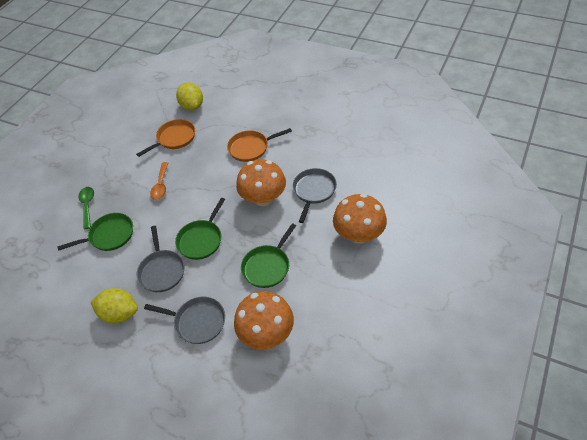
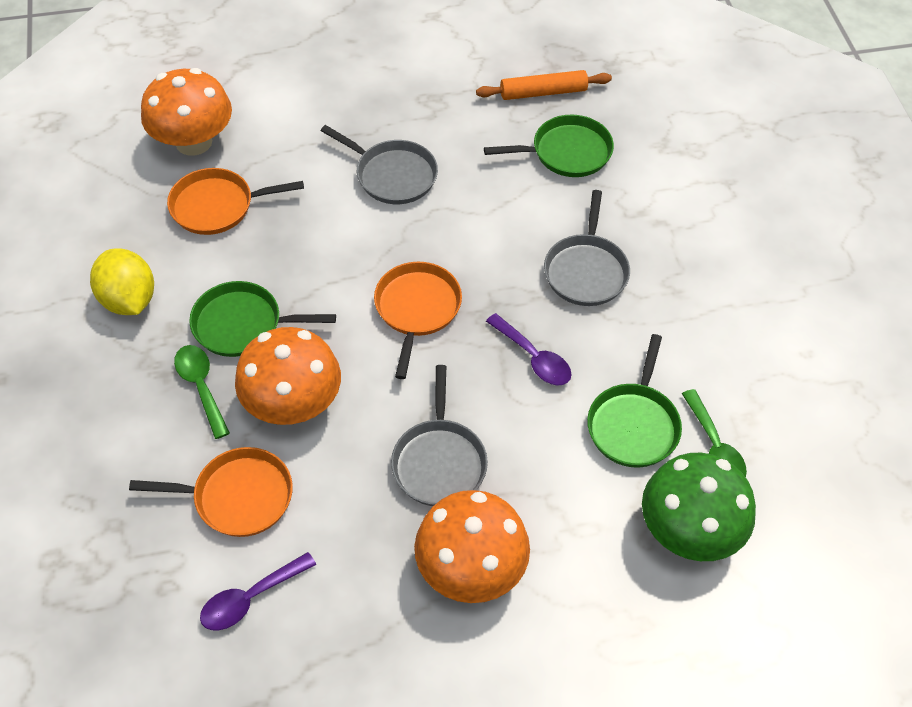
green mushroom: 0 -> 1
green spoon: 1 -> 2
orange pan: 2 -> 3
orange rolling pin: 0 -> 1
orange spoon: 1 -> 0
purple spoon: 0 -> 2
yellow lemon: 2 -> 1

